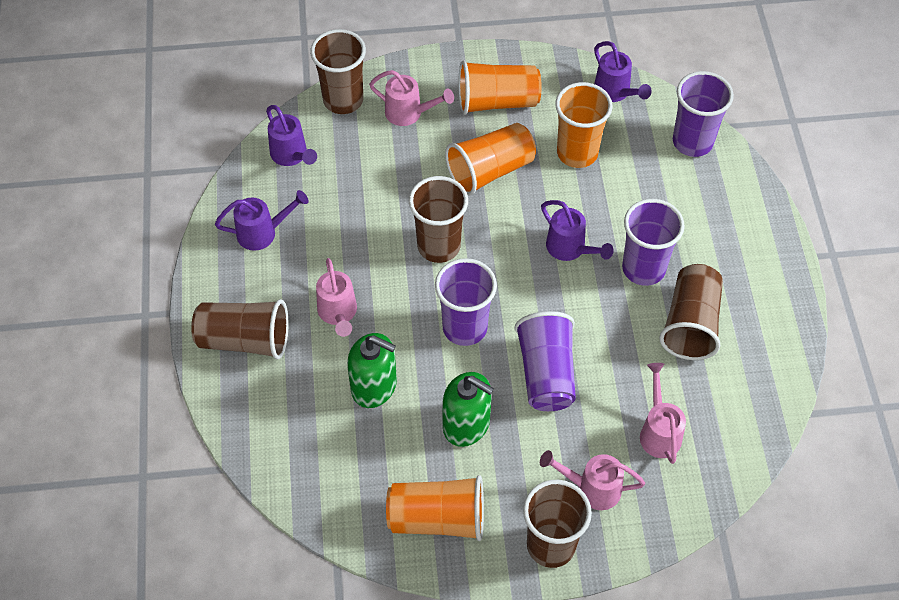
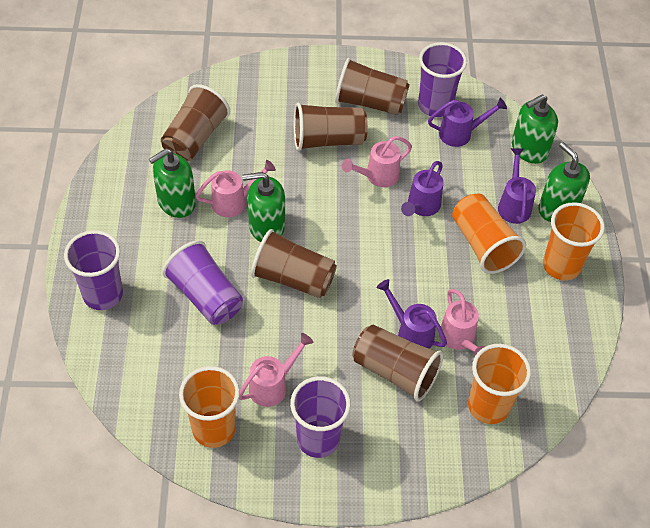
green soap dispenser: 2 -> 4

